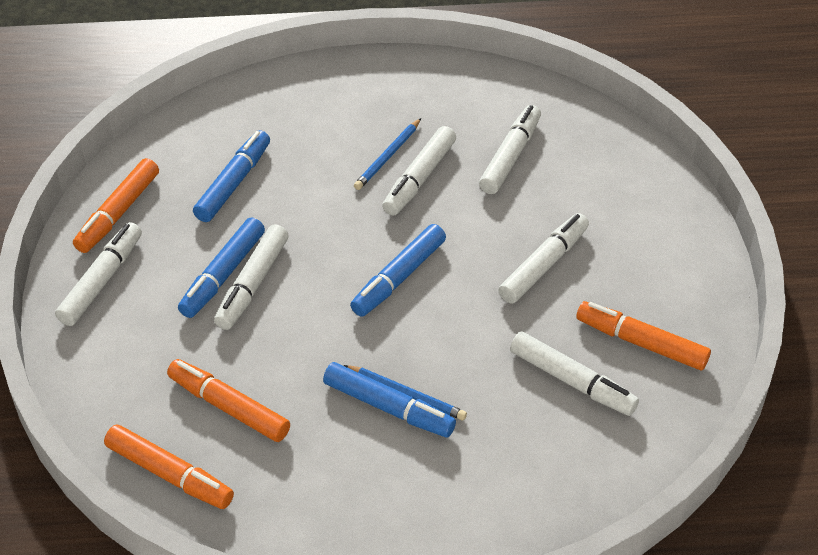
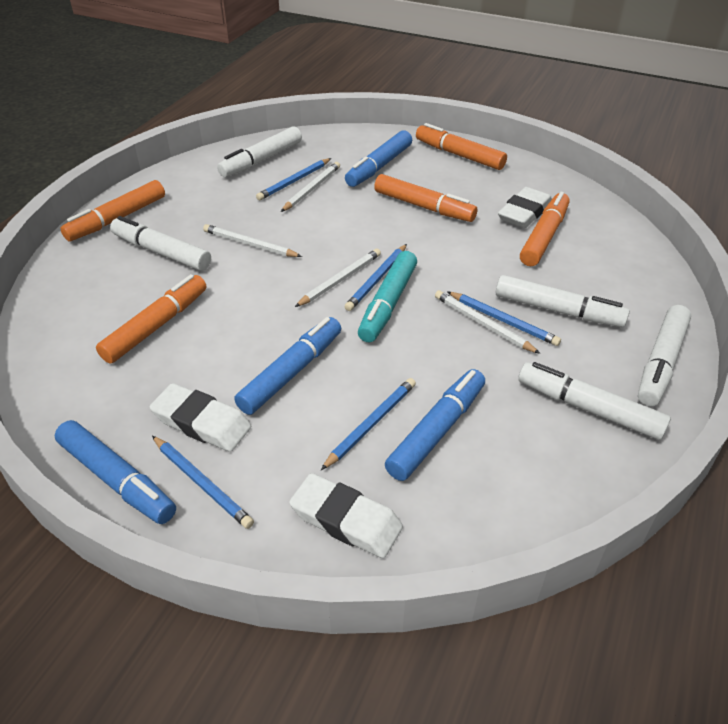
blue pencil: 2 -> 5
orange marker: 4 -> 5
turquoise marker: 0 -> 1
white eraser: 0 -> 3
white marker: 6 -> 5
white pencil: 0 -> 4

